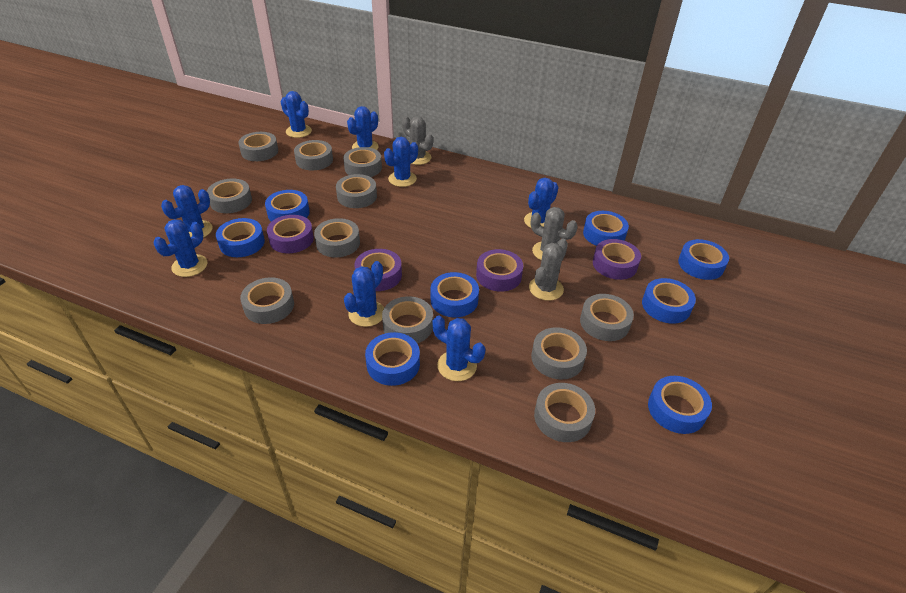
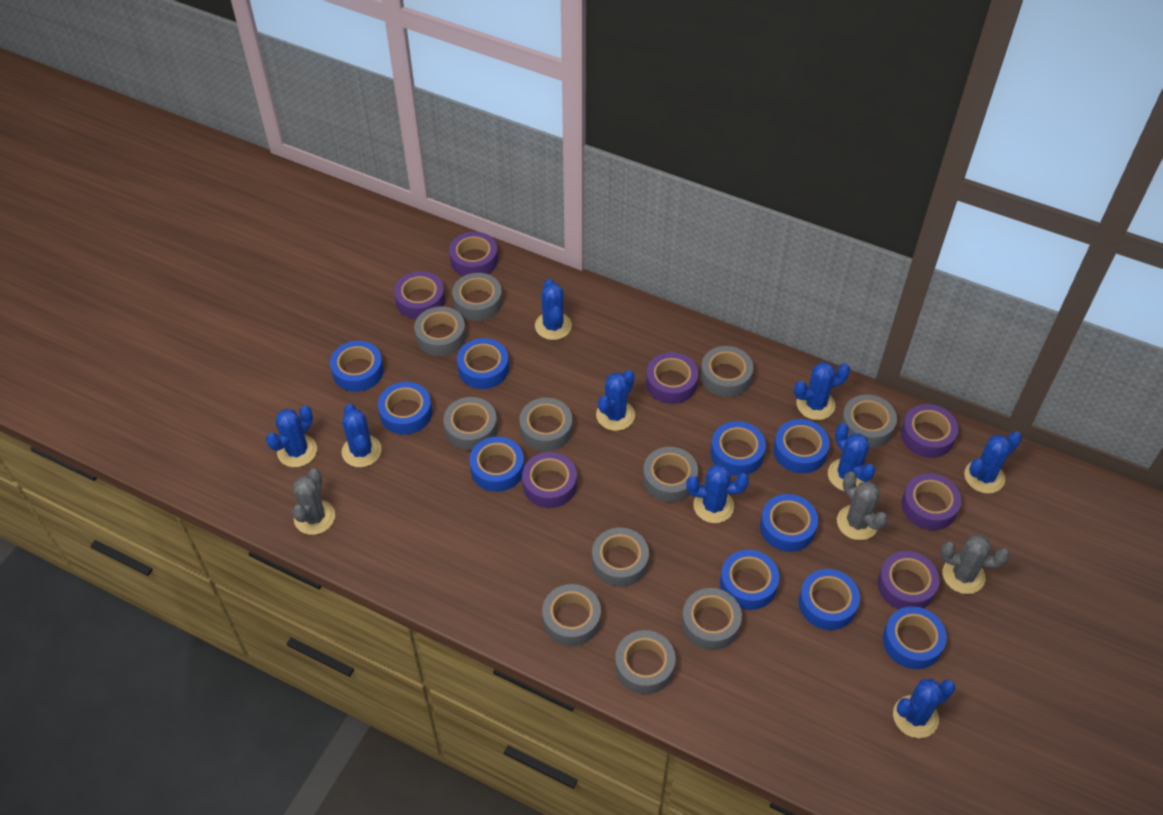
blue cactus: 8 -> 9
blue tape: 8 -> 10
purple tape: 4 -> 7

